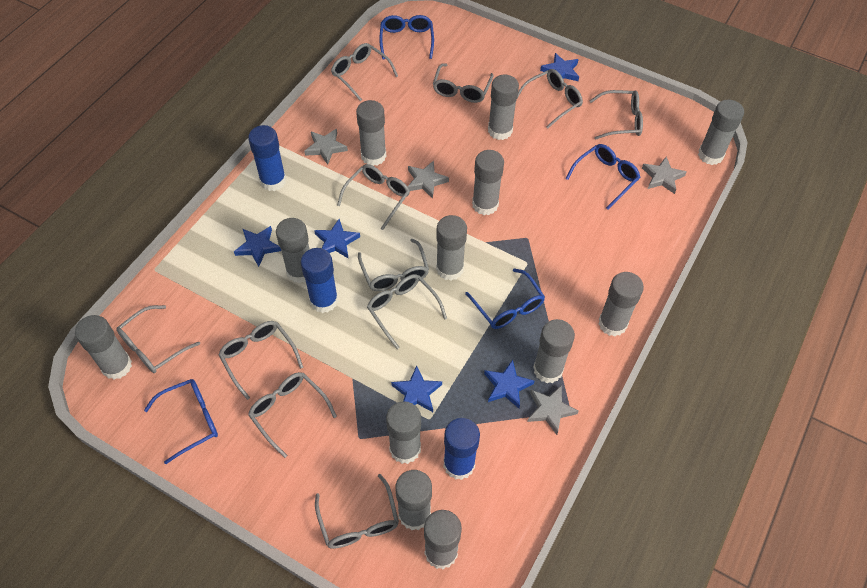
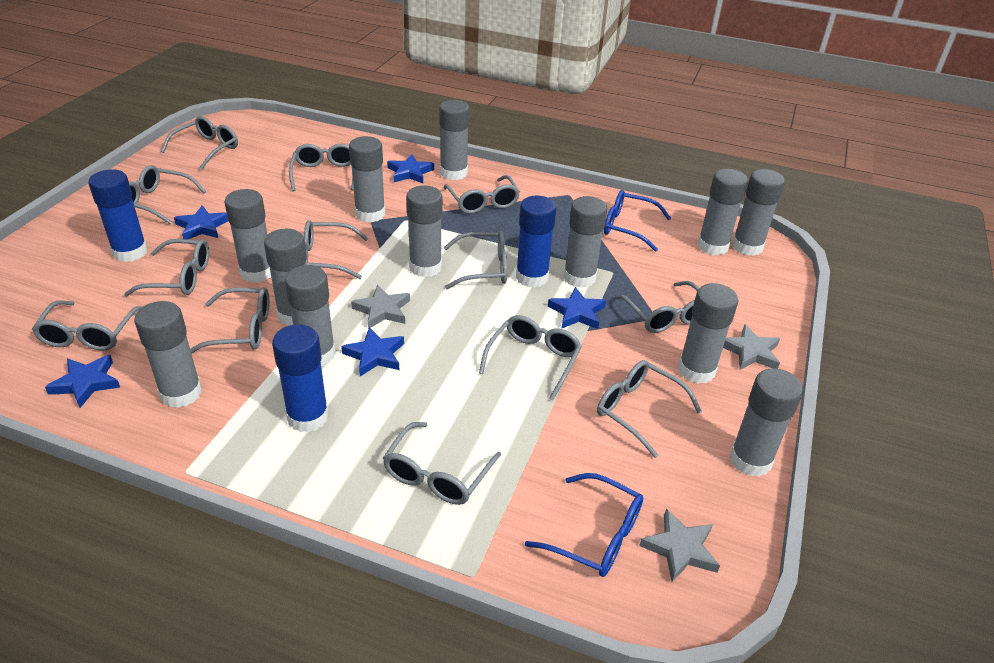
blue glasses: 4 -> 2
grey glasses: 11 -> 13
grey star: 4 -> 3

